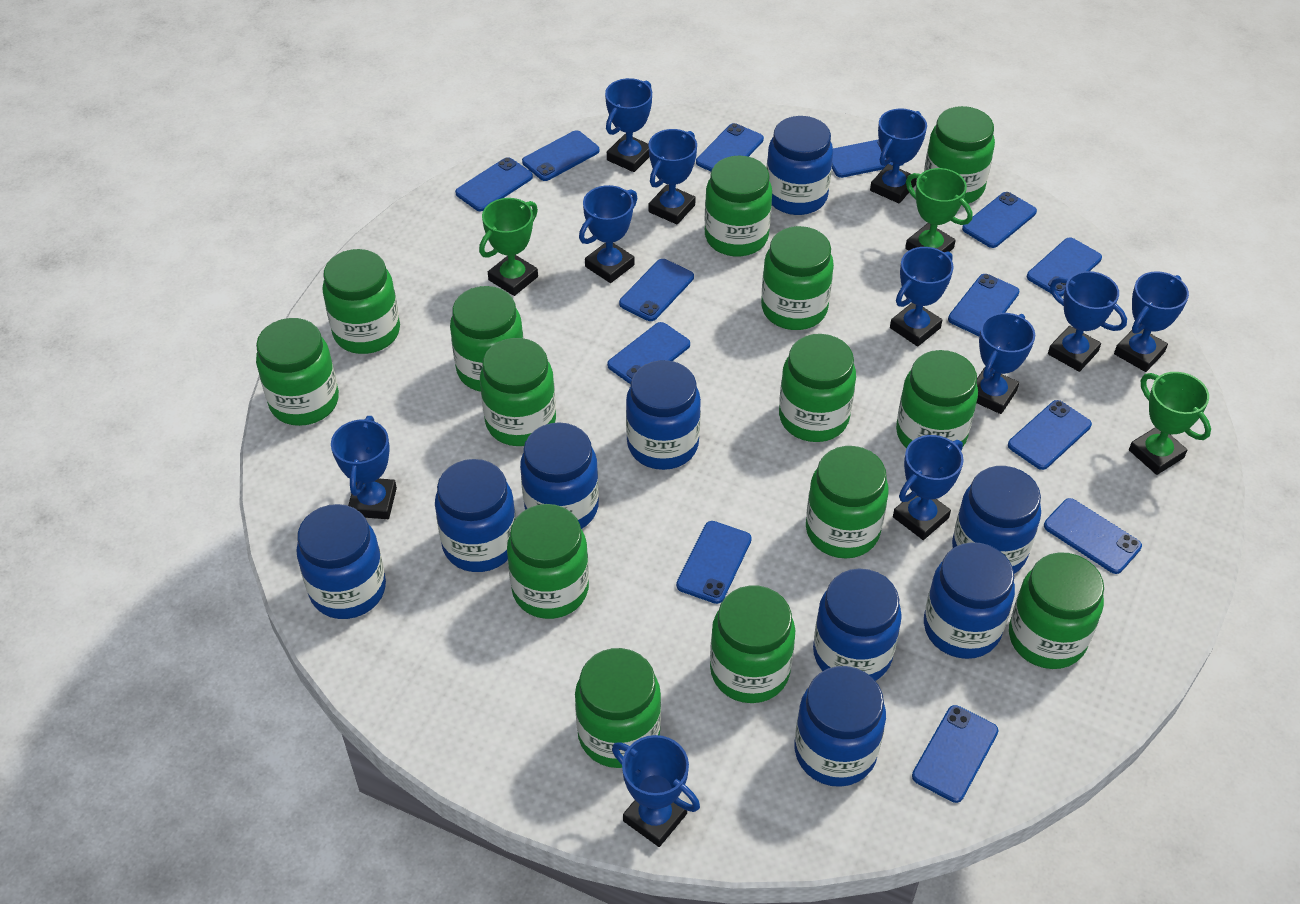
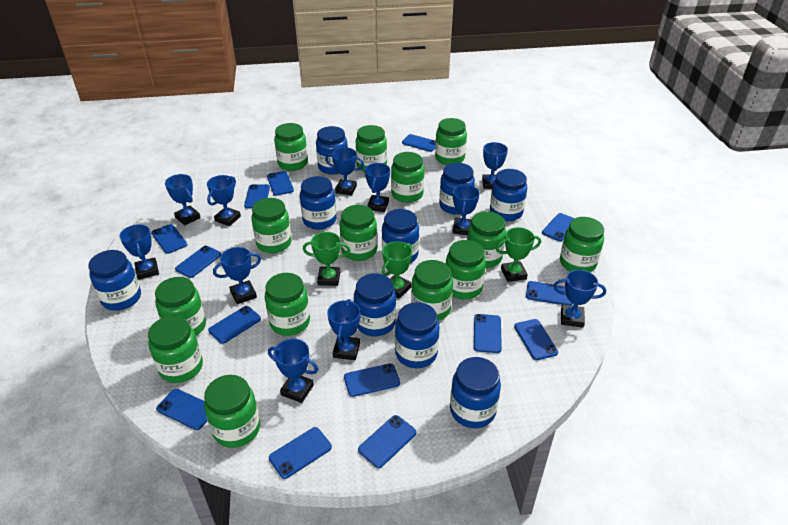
blue phone: 13 -> 14

